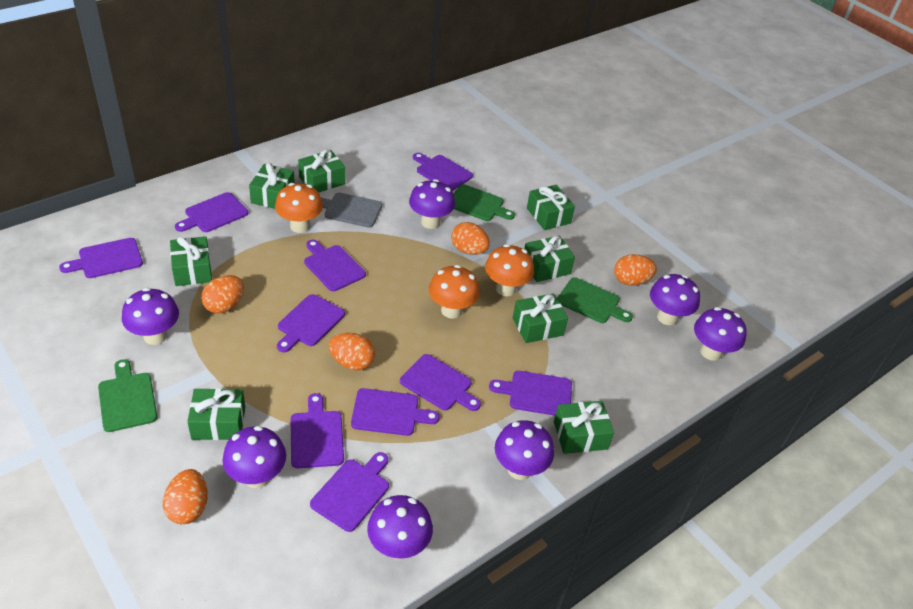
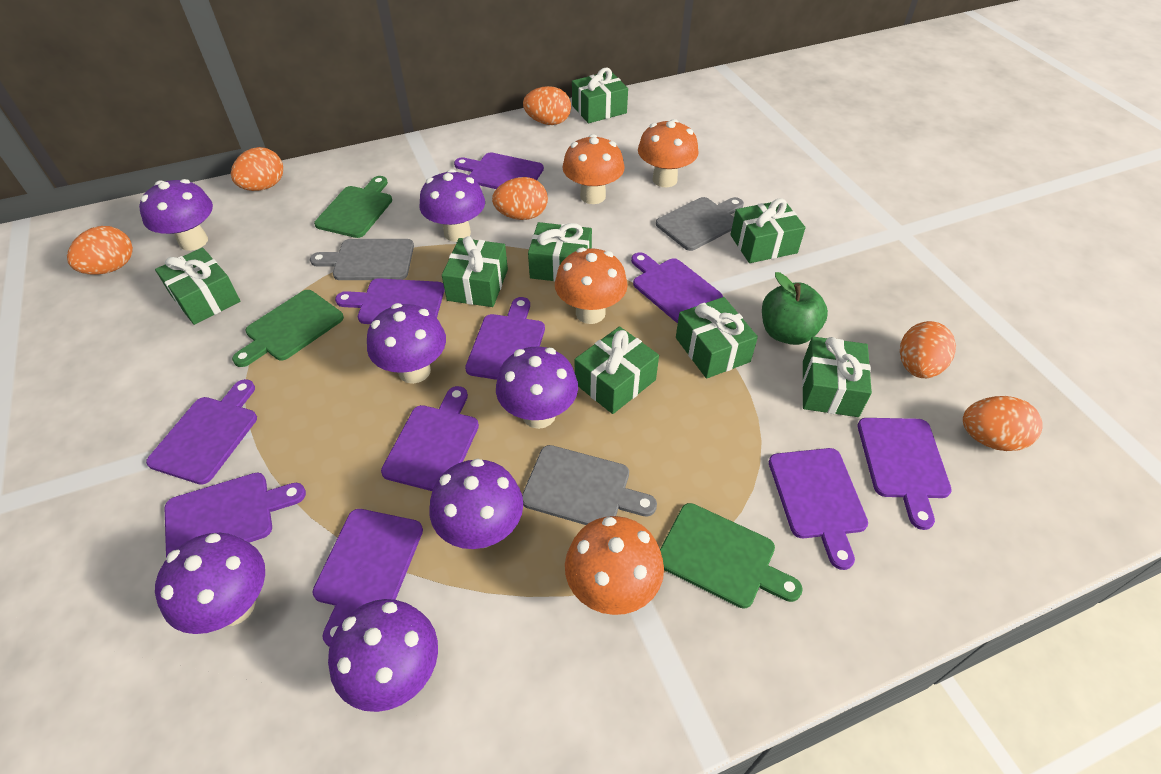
green apple: 0 -> 1
grey cutting board: 1 -> 3
orange egg: 5 -> 6
orange mushroom: 3 -> 4

